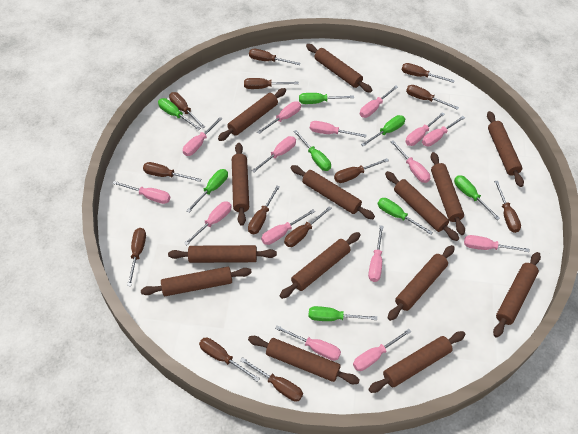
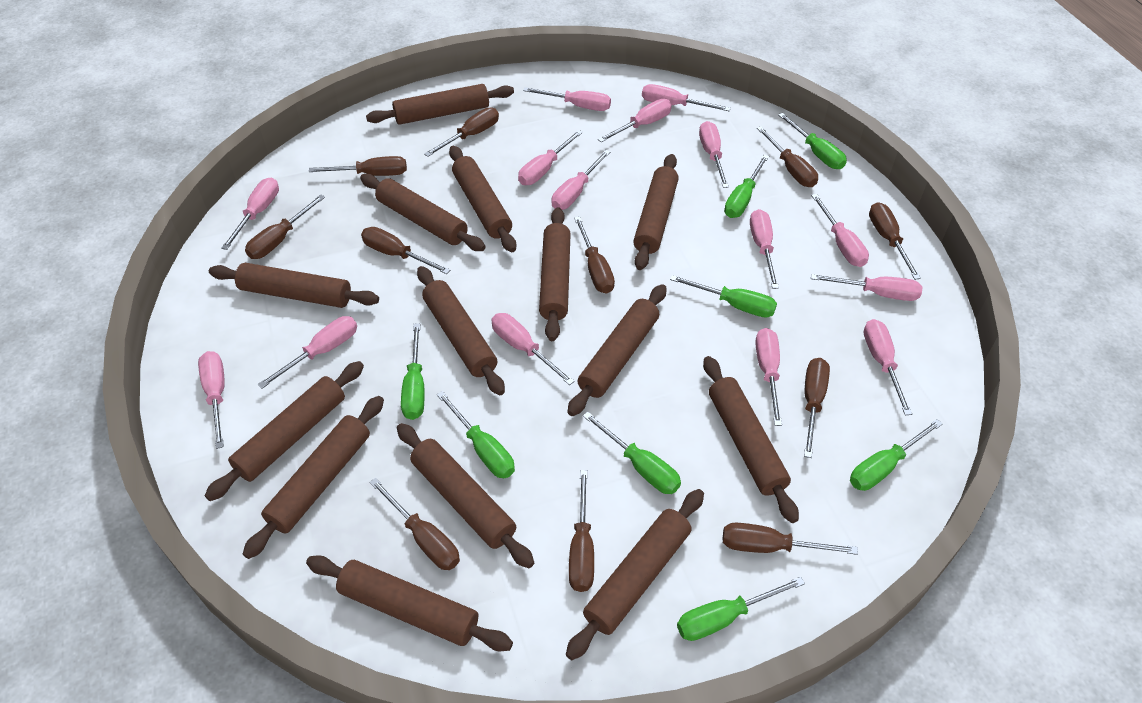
brown screwdriver: 13 -> 11

